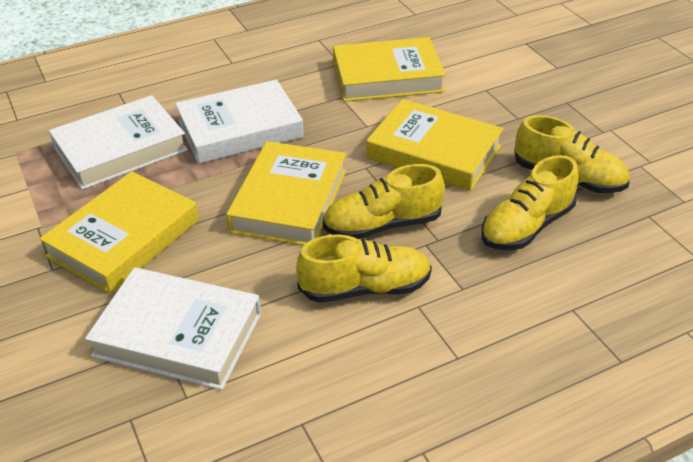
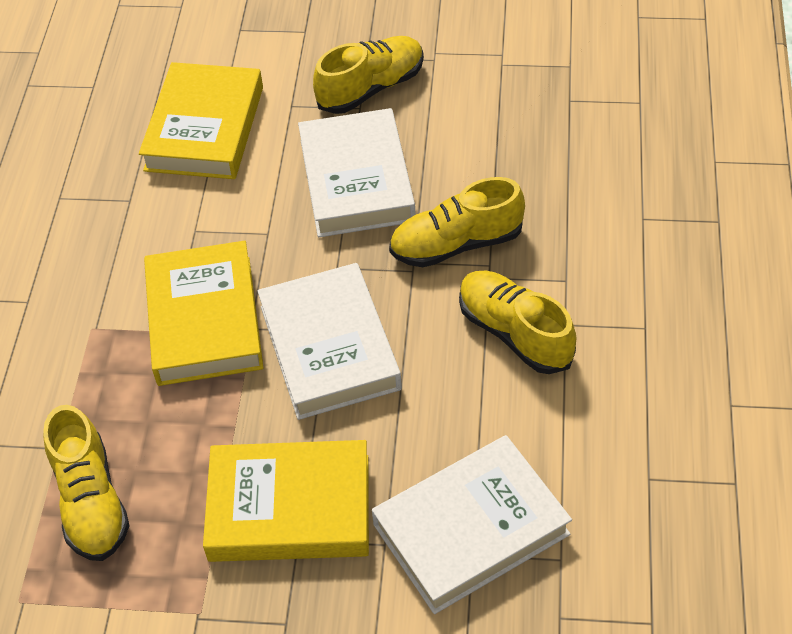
yellow book: 4 -> 3

